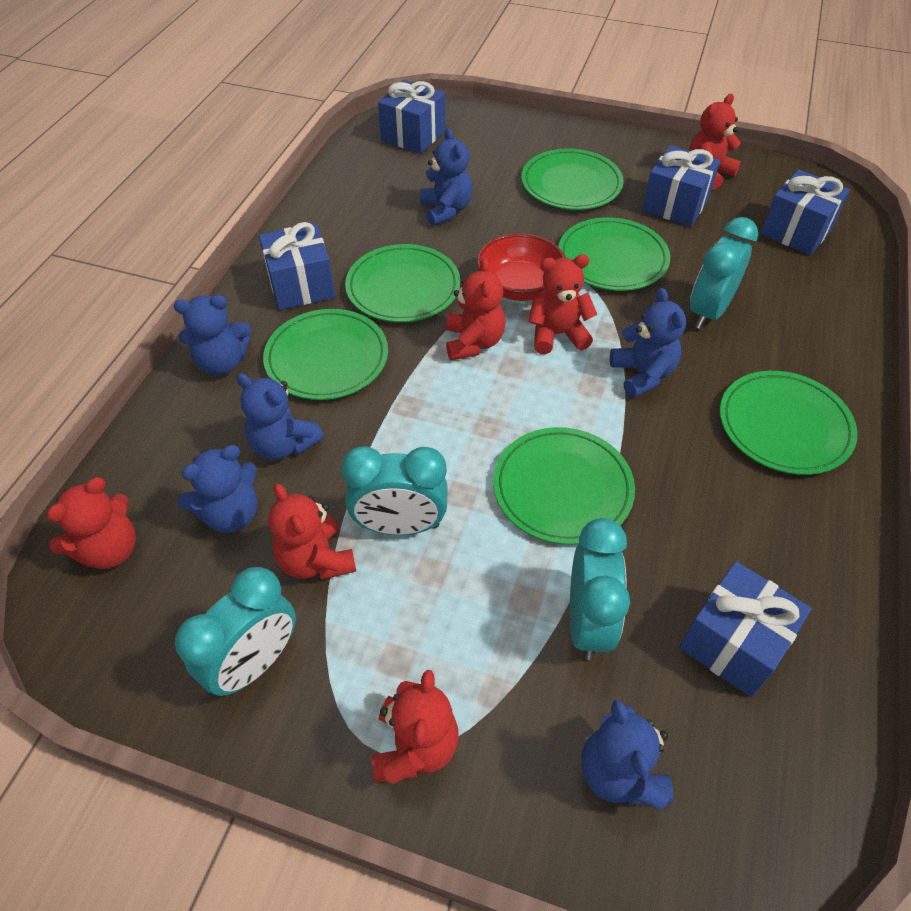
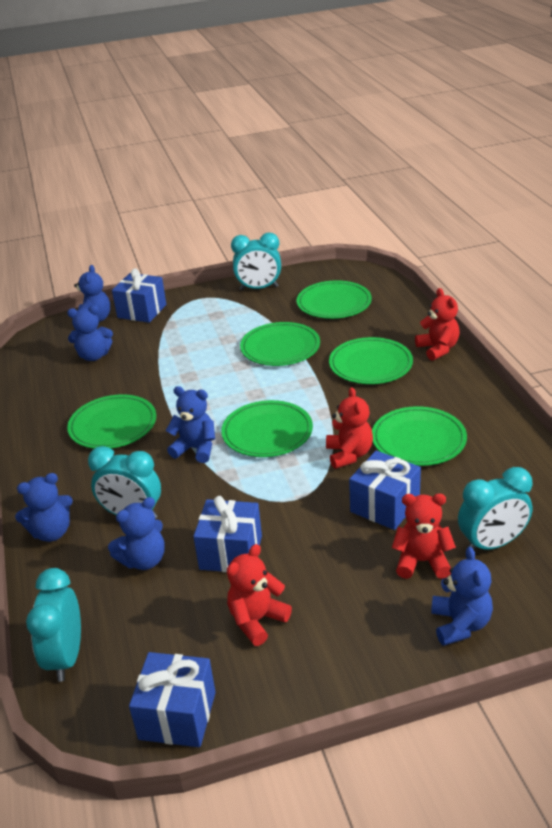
blue gift: 5 -> 4
red bowl: 1 -> 0
red teddy bear: 6 -> 4

